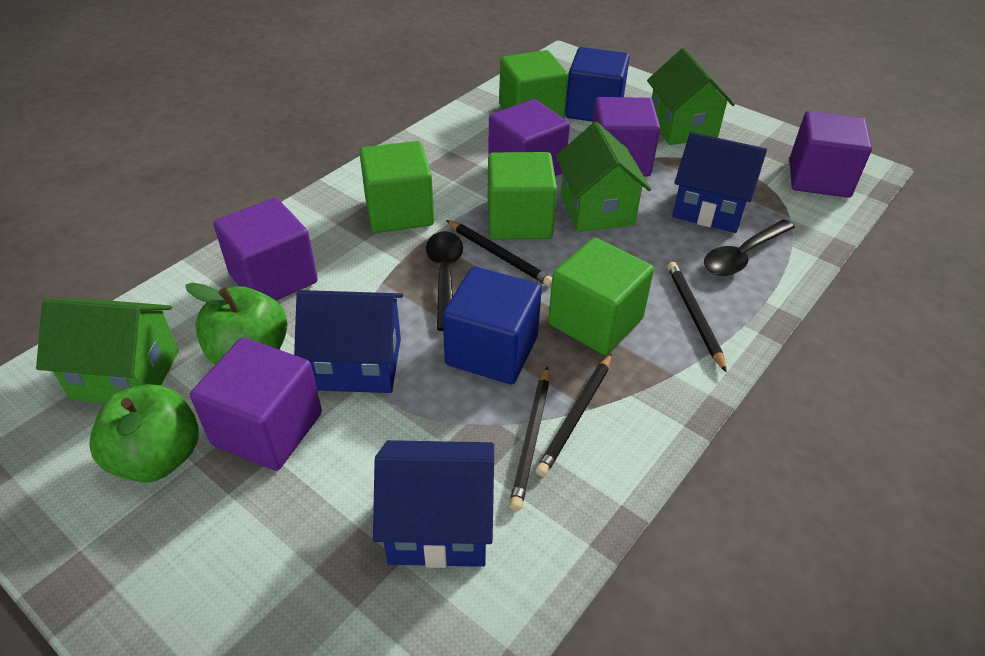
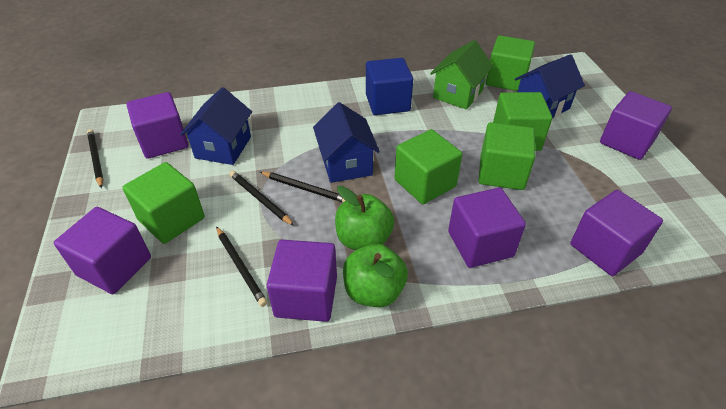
black spoon: 2 -> 0
blue cube: 2 -> 1
green cube: 4 -> 5
green house: 3 -> 1
purple cube: 5 -> 6

